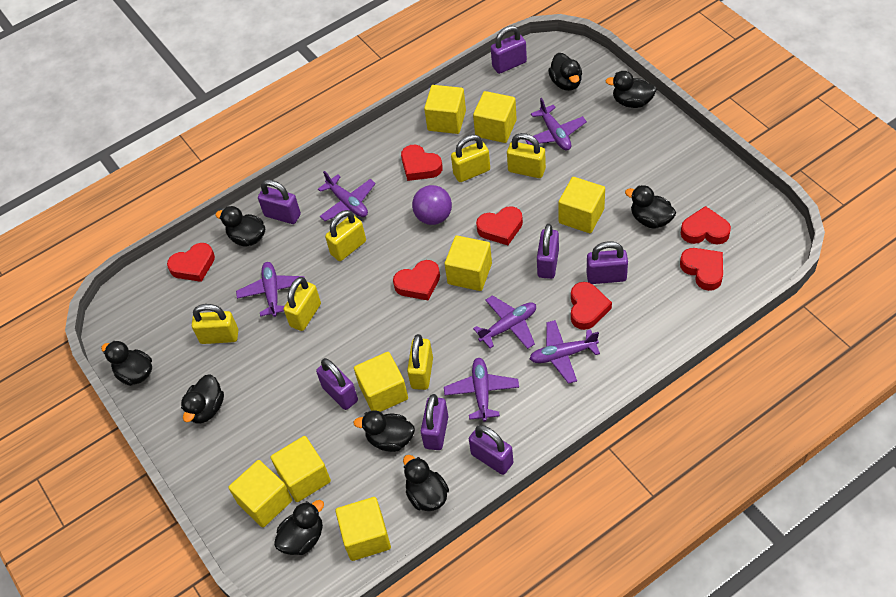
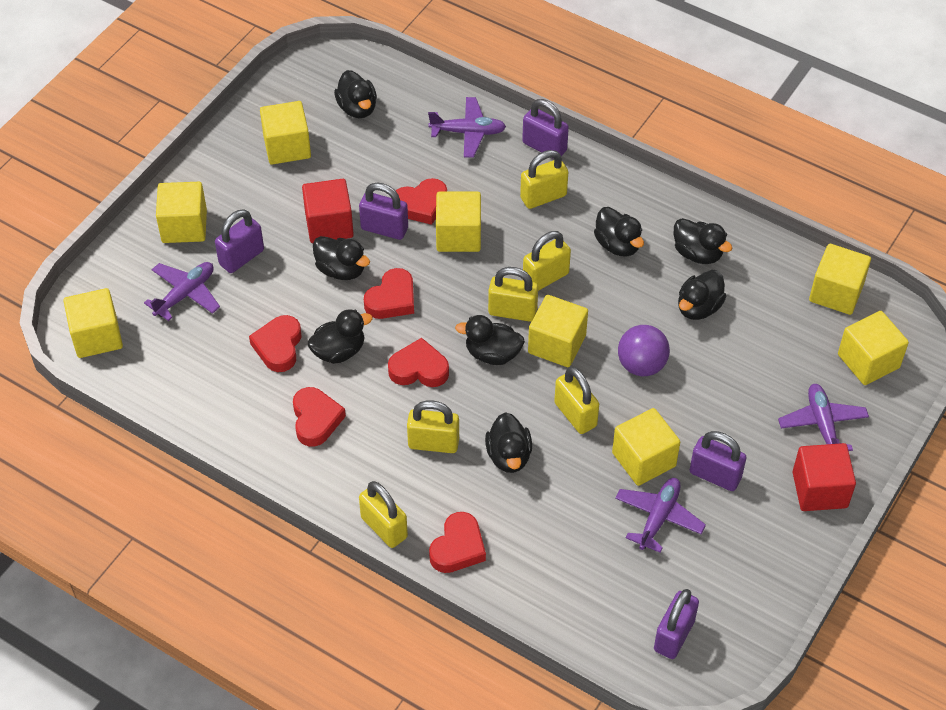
black duck: 9 -> 8
purple padlock: 7 -> 5
purple plane: 6 -> 4
red cube: 0 -> 2
red heart: 7 -> 6

